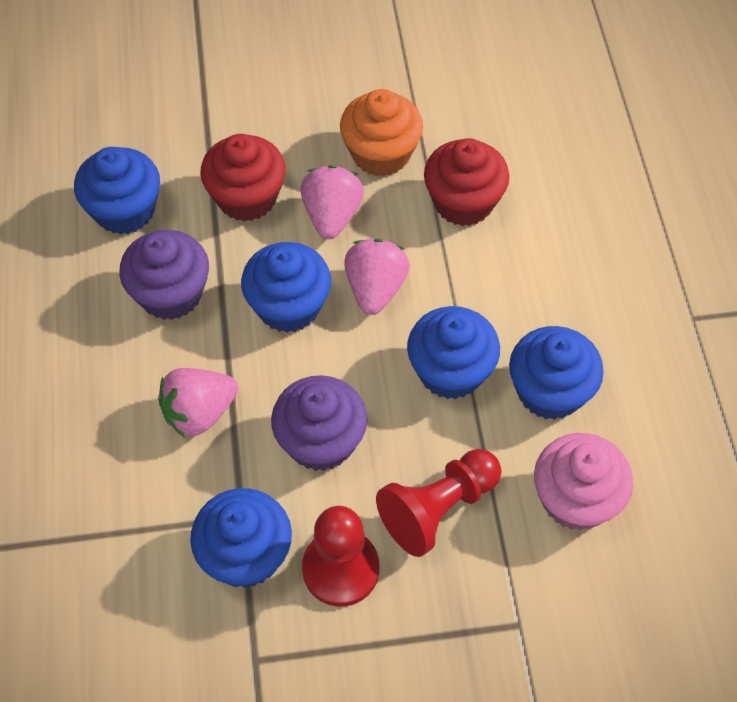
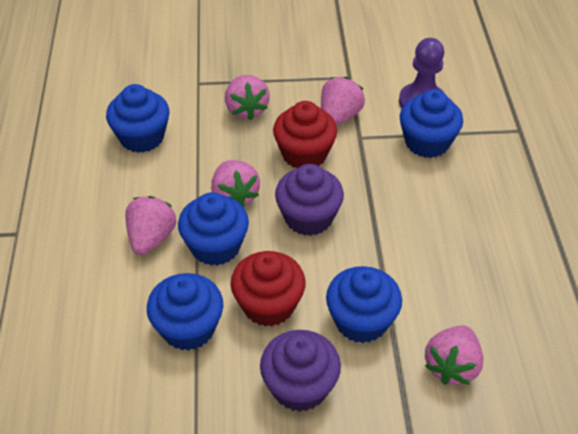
orange cupcake: 1 -> 0
pink cupcake: 1 -> 0
pink strawberry: 3 -> 5
purple pawn: 0 -> 1
red pawn: 2 -> 0

